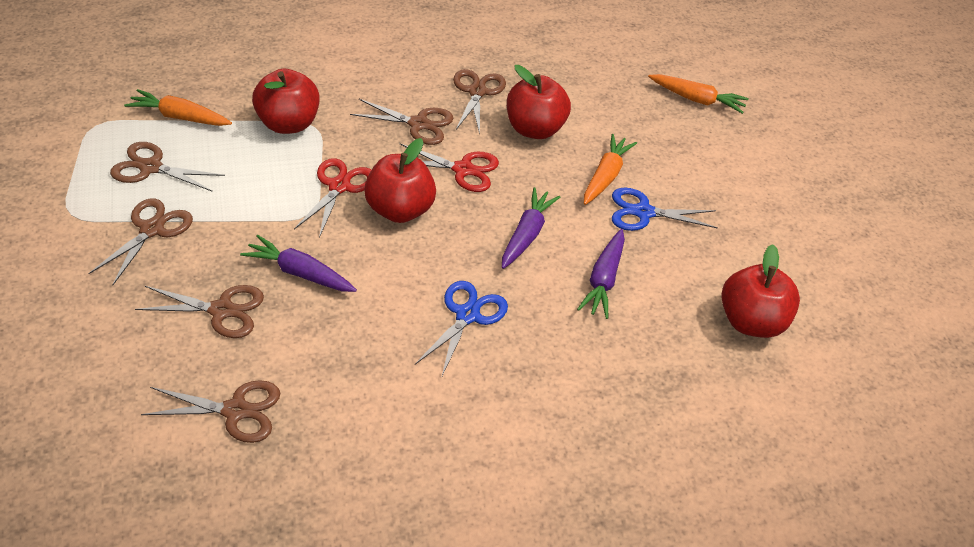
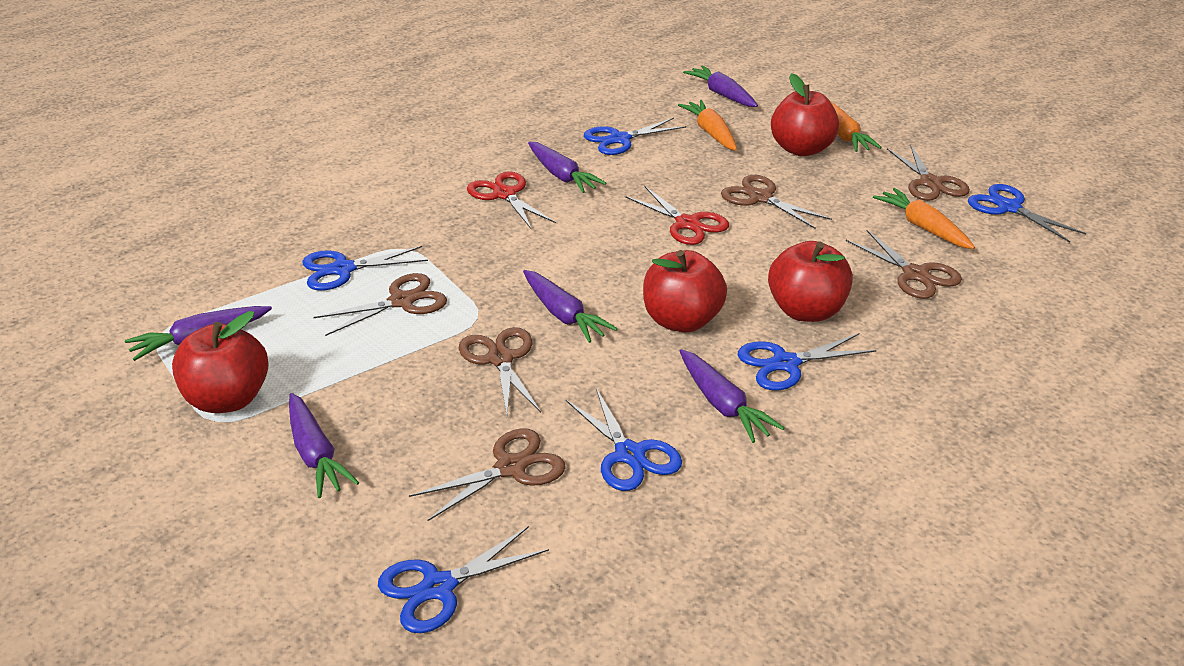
blue scissors: 2 -> 6
purple carrot: 3 -> 6

